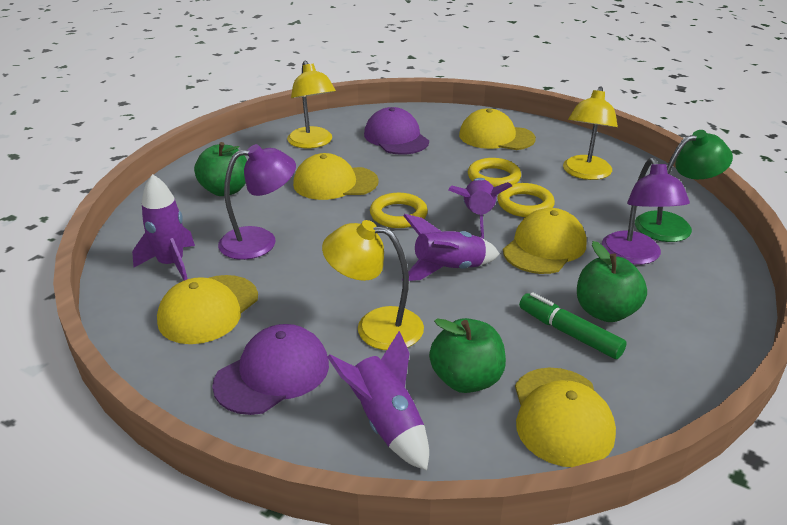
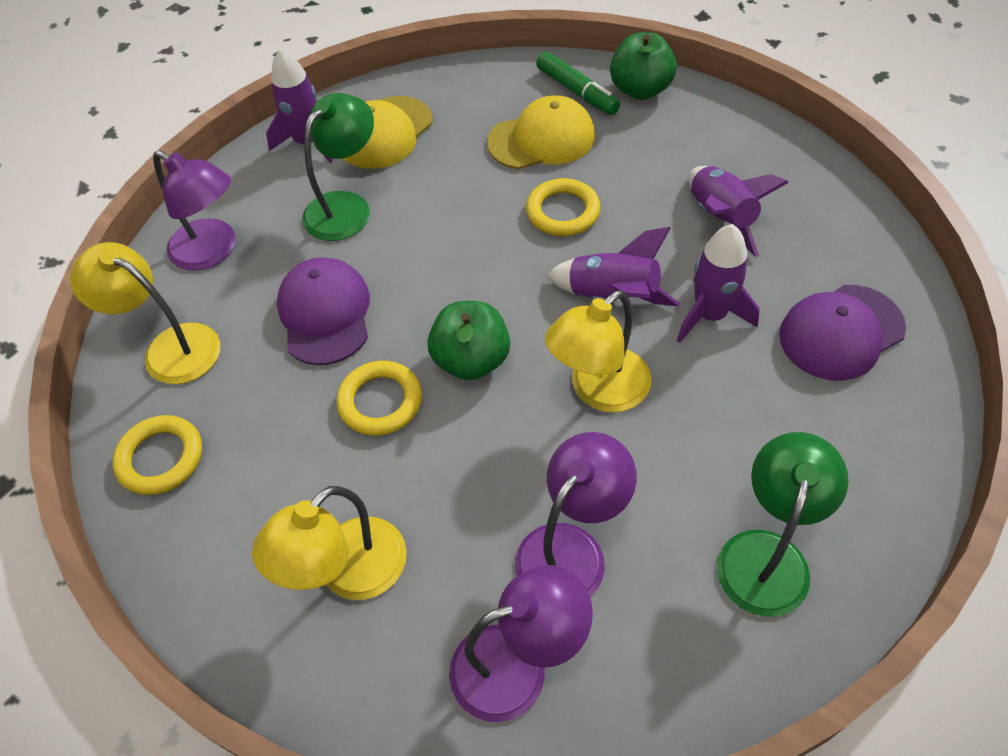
green apple: 3 -> 2
green lamp: 1 -> 2
purple lamp: 2 -> 3
yellow cap: 5 -> 2

